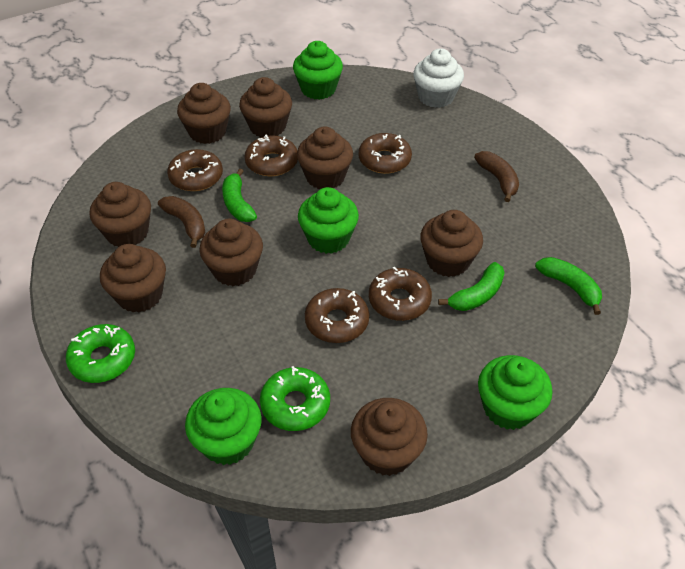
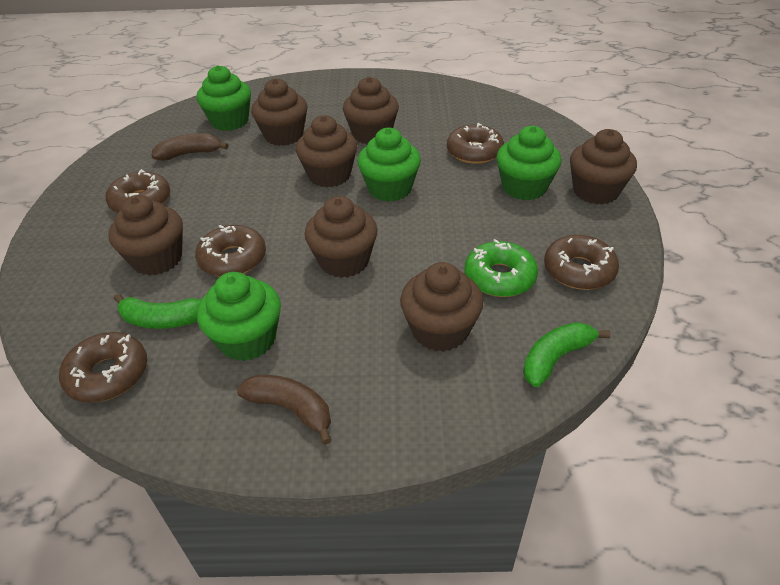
brown cupcake: 8 -> 7
green banana: 3 -> 2
green donut: 2 -> 1
white cupcake: 1 -> 0

